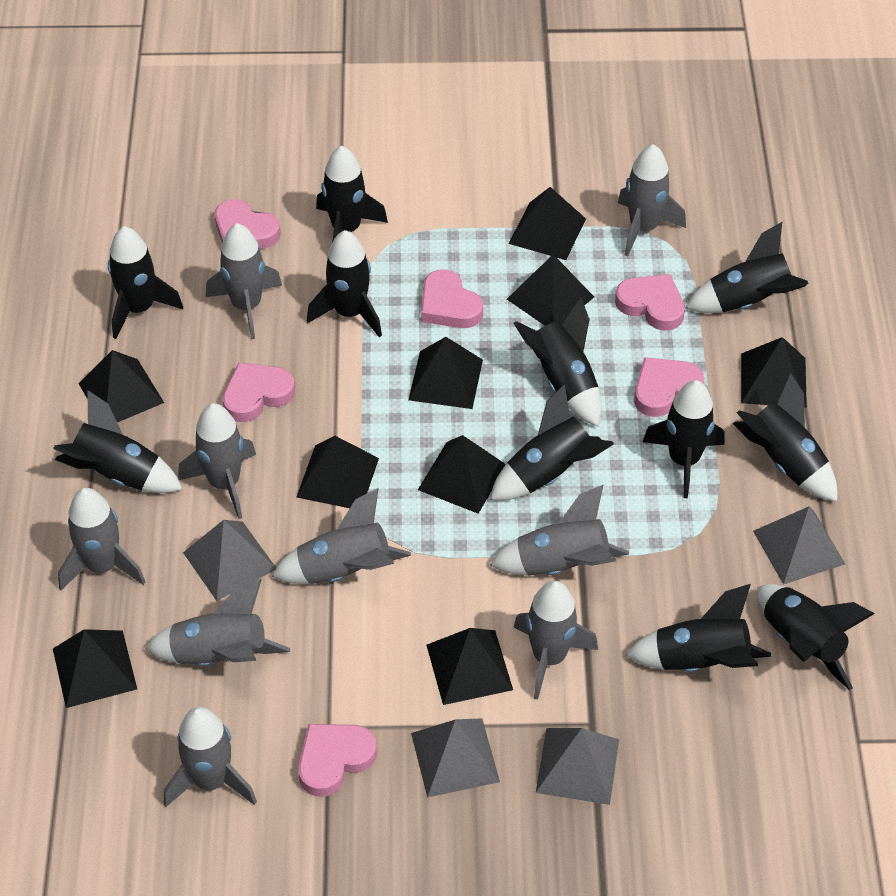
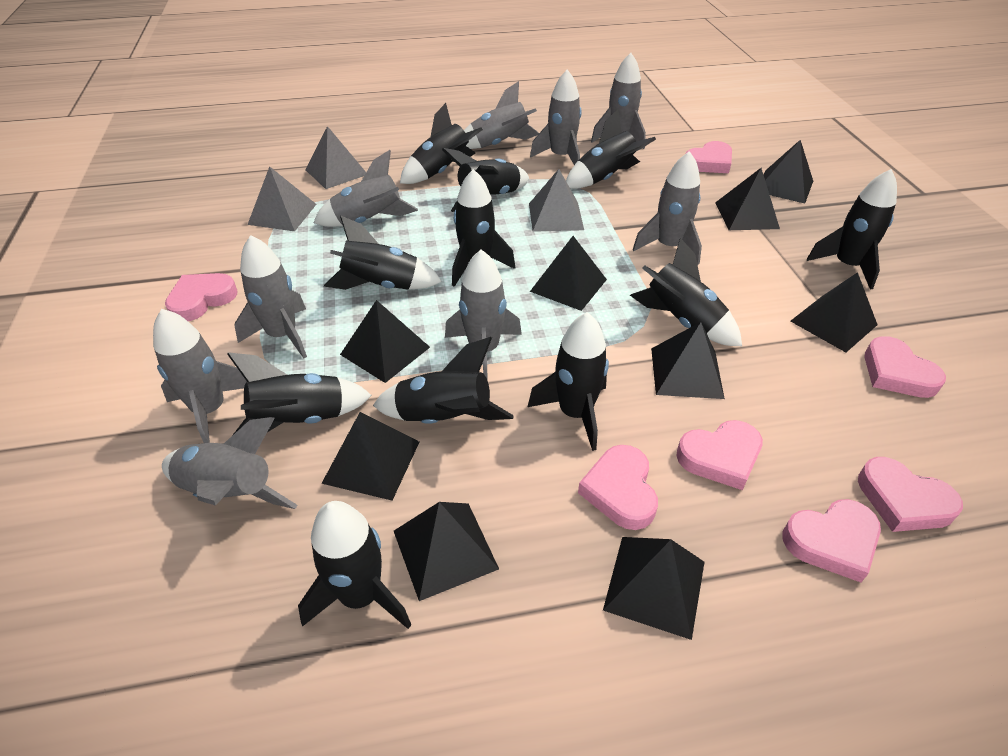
grey pyramid: 4 -> 3
pink heart: 6 -> 7

